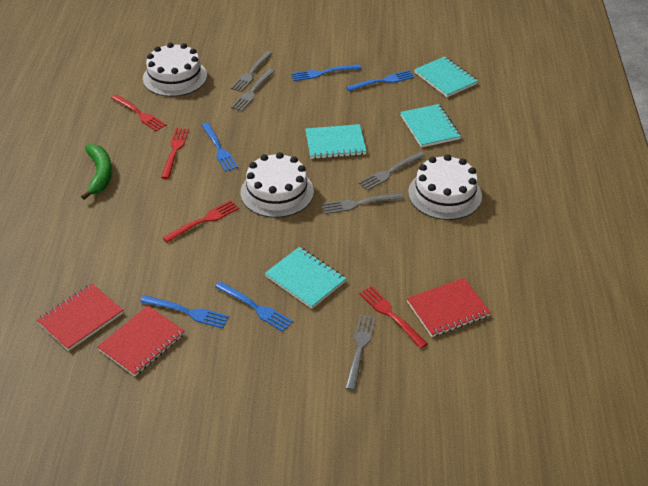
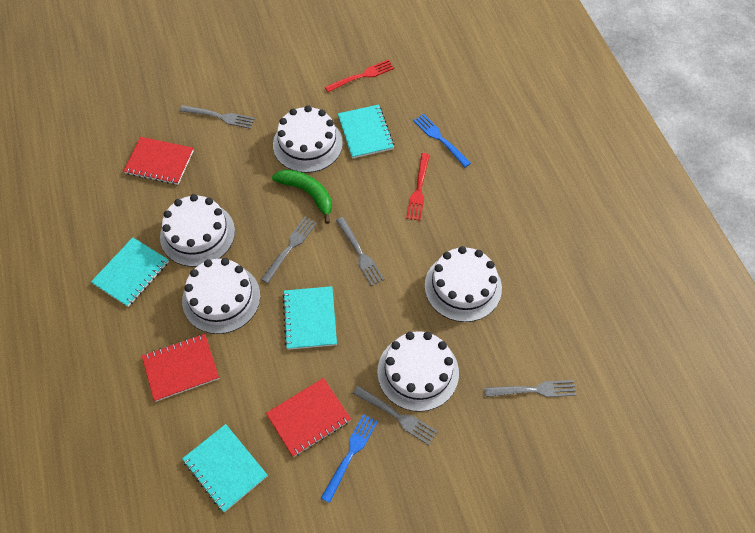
blue fork: 5 -> 2
red fork: 4 -> 2
white cake: 3 -> 5

